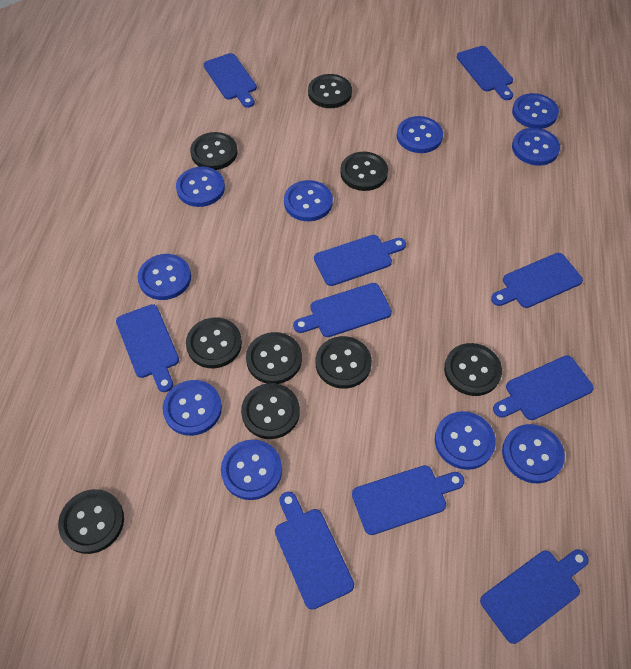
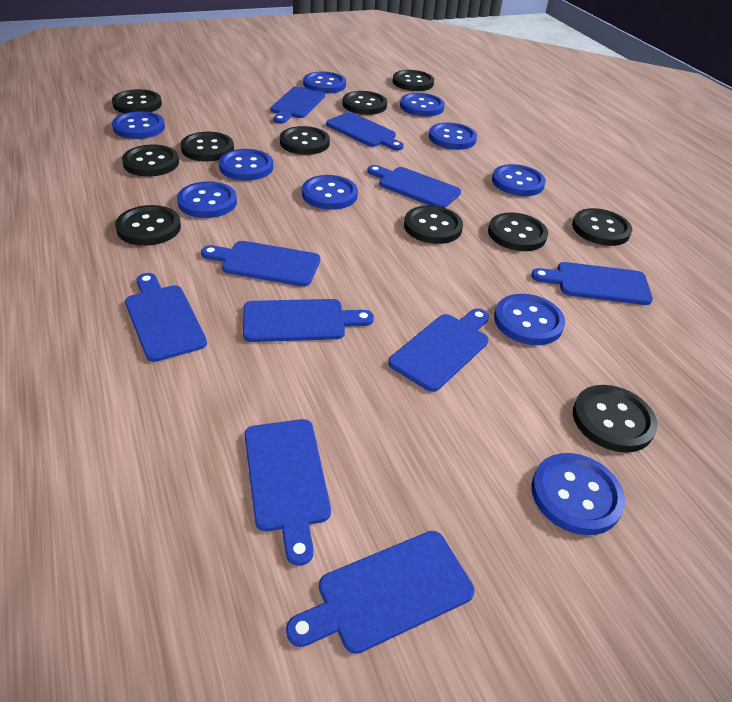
black button: 9 -> 11

